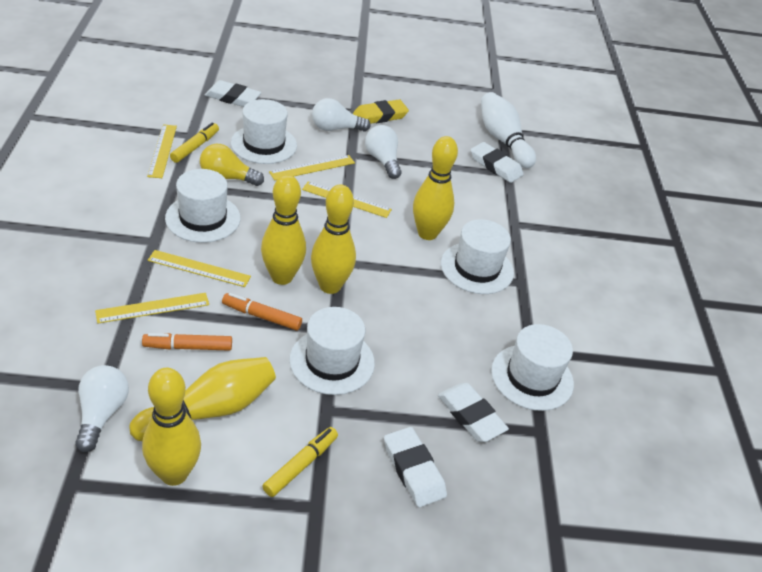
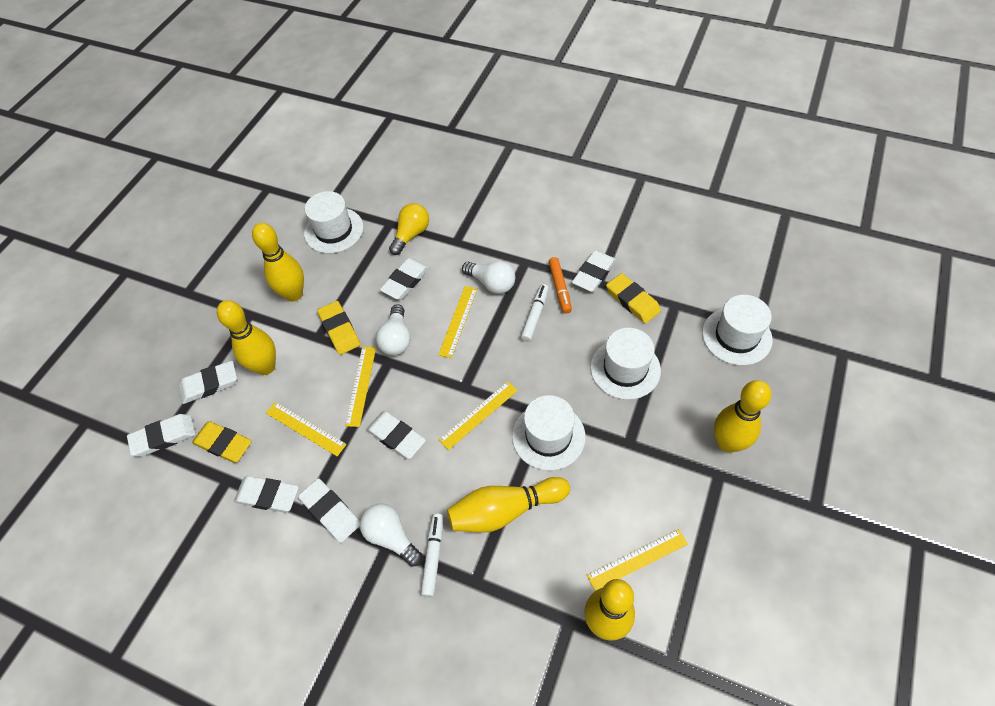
orange marker: 2 -> 1
white bowling pin: 1 -> 0
white eraser: 4 -> 7
white hat: 5 -> 4
white marker: 0 -> 2
yellow eraser: 1 -> 3
yellow marker: 2 -> 0

